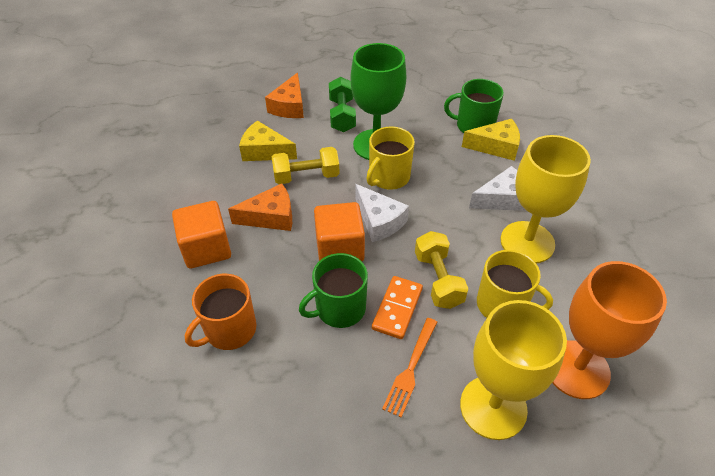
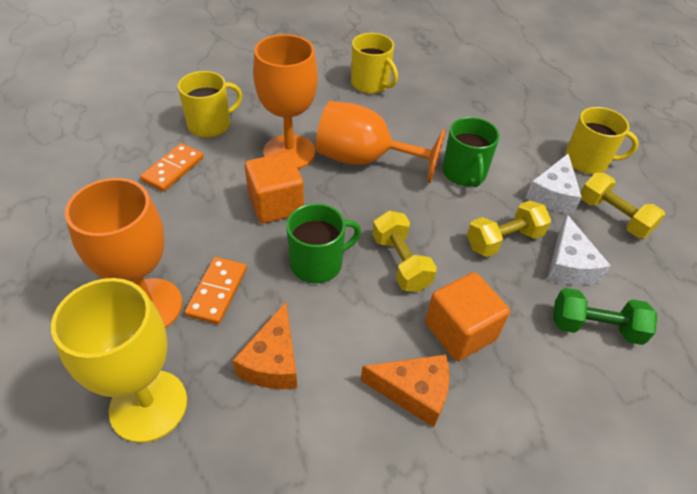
green goblet: 1 -> 0
orange domino: 1 -> 2
orange fork: 1 -> 0
orange goblet: 1 -> 3
orange mug: 1 -> 0
yellow cheese: 2 -> 0
yellow dumbbell: 2 -> 3
yellow goblet: 2 -> 1
yellow mug: 2 -> 3

